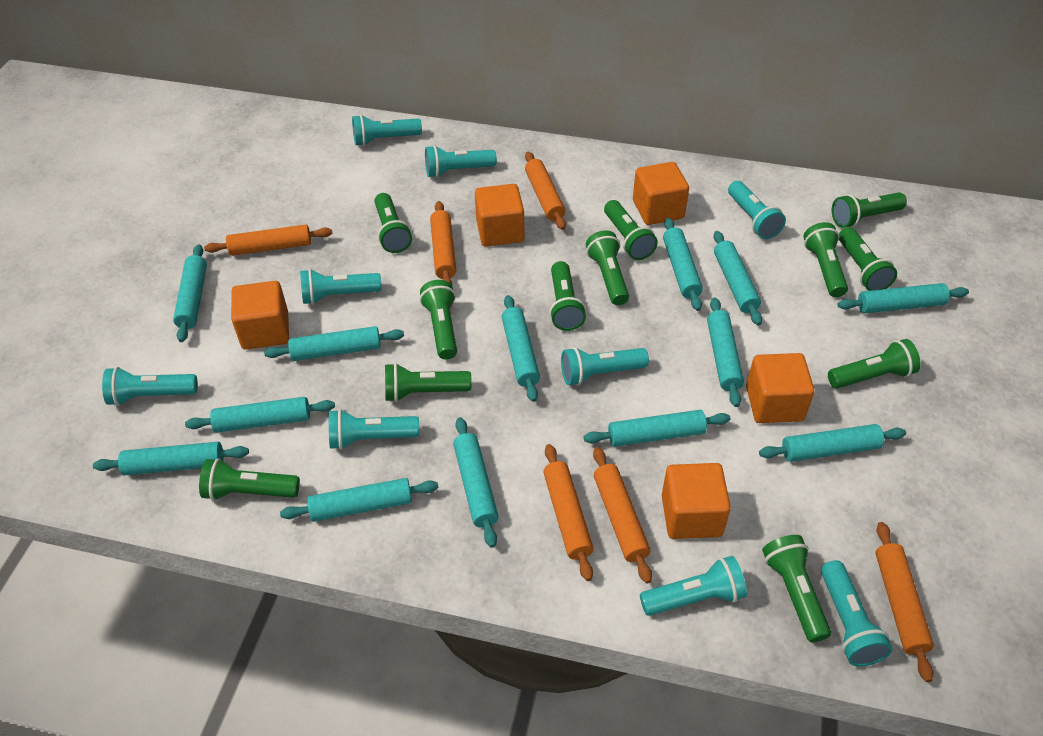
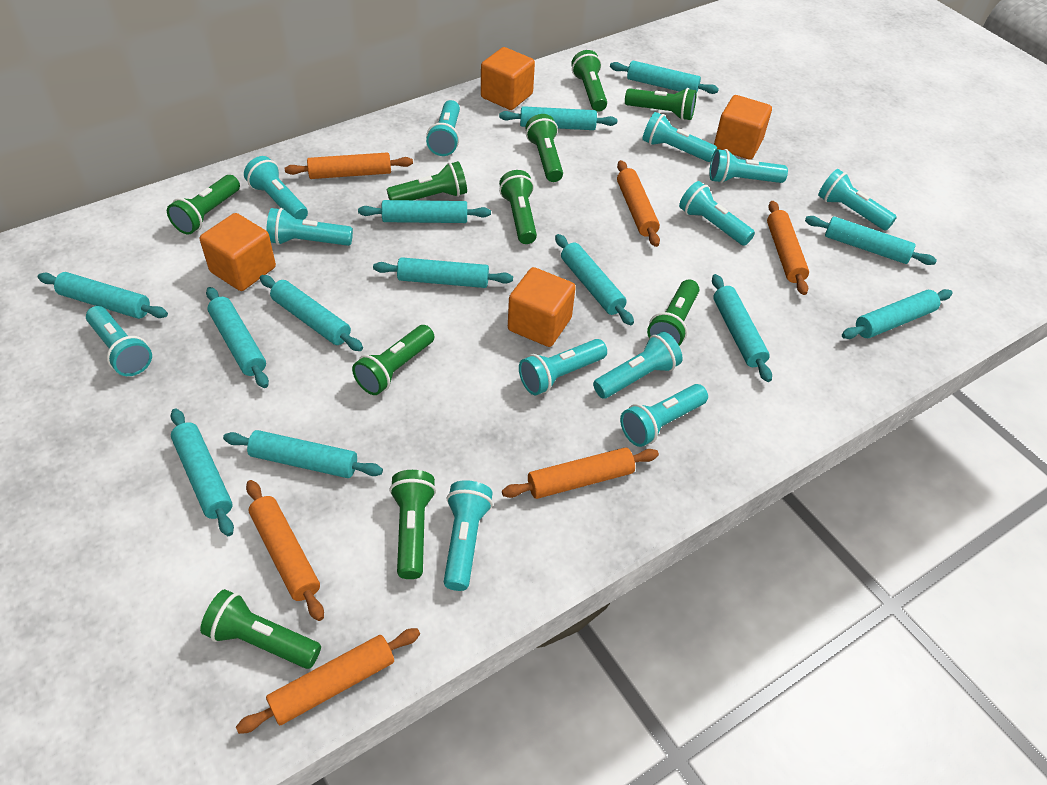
green flashlight: 12 -> 10
orange cube: 5 -> 4
turquoise flashlight: 9 -> 12

